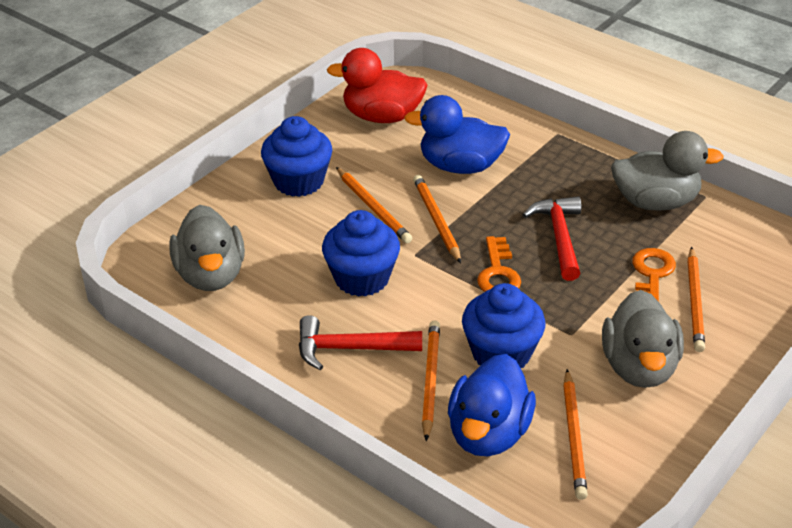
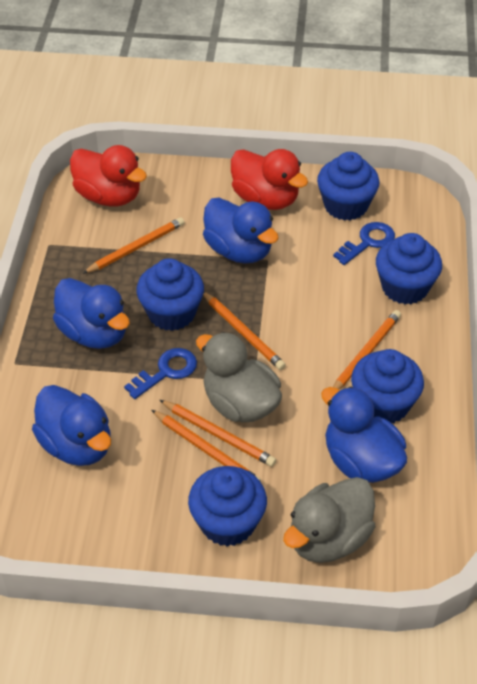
blue cupcake: 3 -> 5
blue duck: 2 -> 4
blue key: 0 -> 2
grey duck: 3 -> 2
orange key: 2 -> 0
red duck: 1 -> 2
red hammer: 2 -> 0

